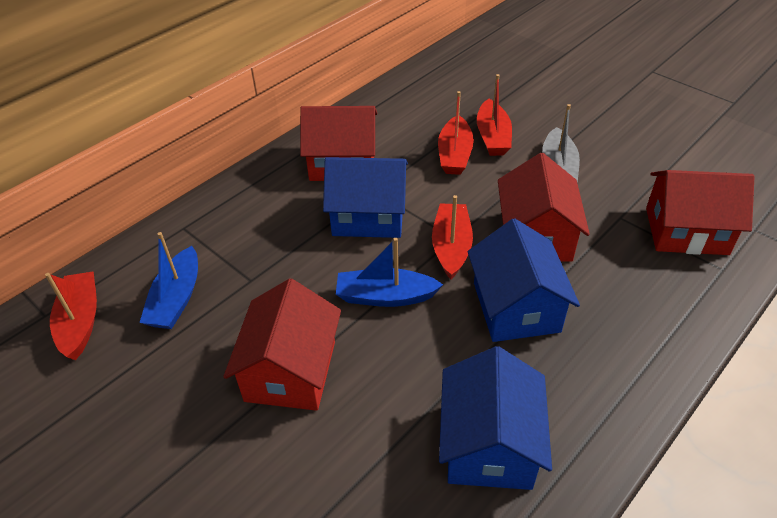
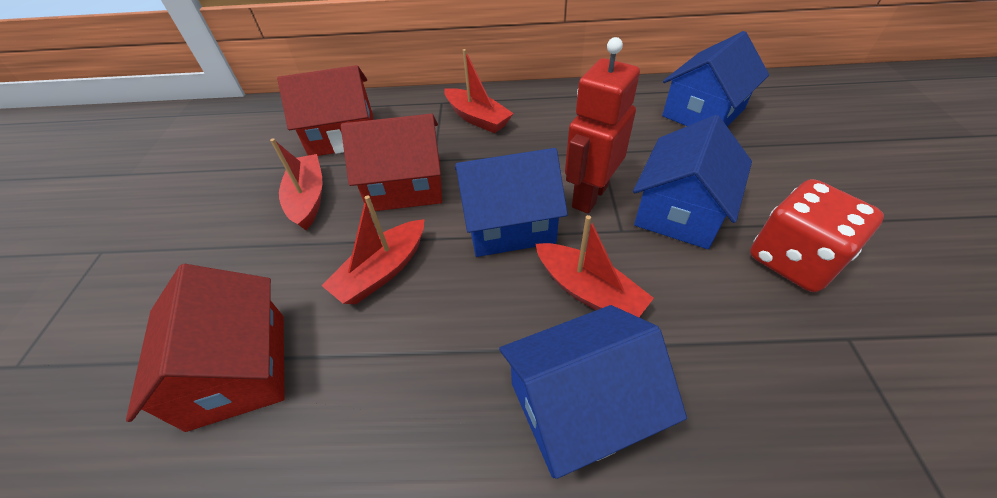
blue boat: 2 -> 0
blue house: 3 -> 4
grey boat: 1 -> 0
red dice: 0 -> 1
red house: 4 -> 3
red robot: 0 -> 1

